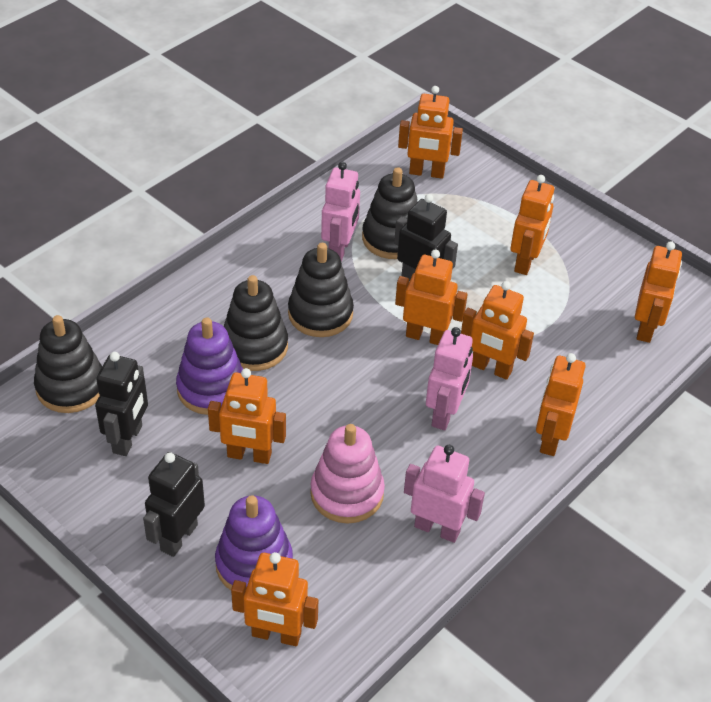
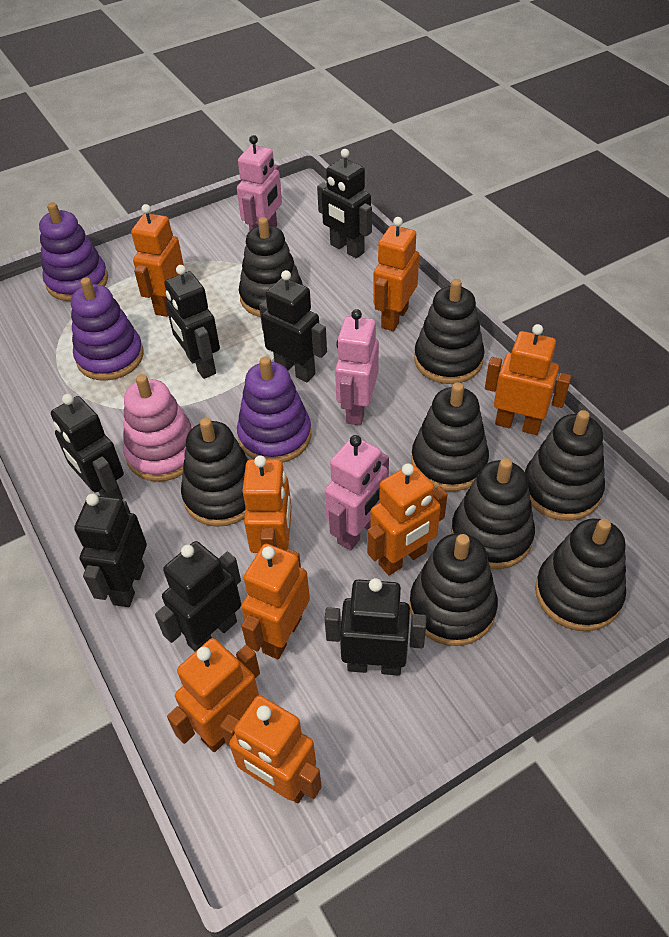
black robot: 3 -> 7
black stacking toy: 4 -> 8
purple stacking toy: 2 -> 3

